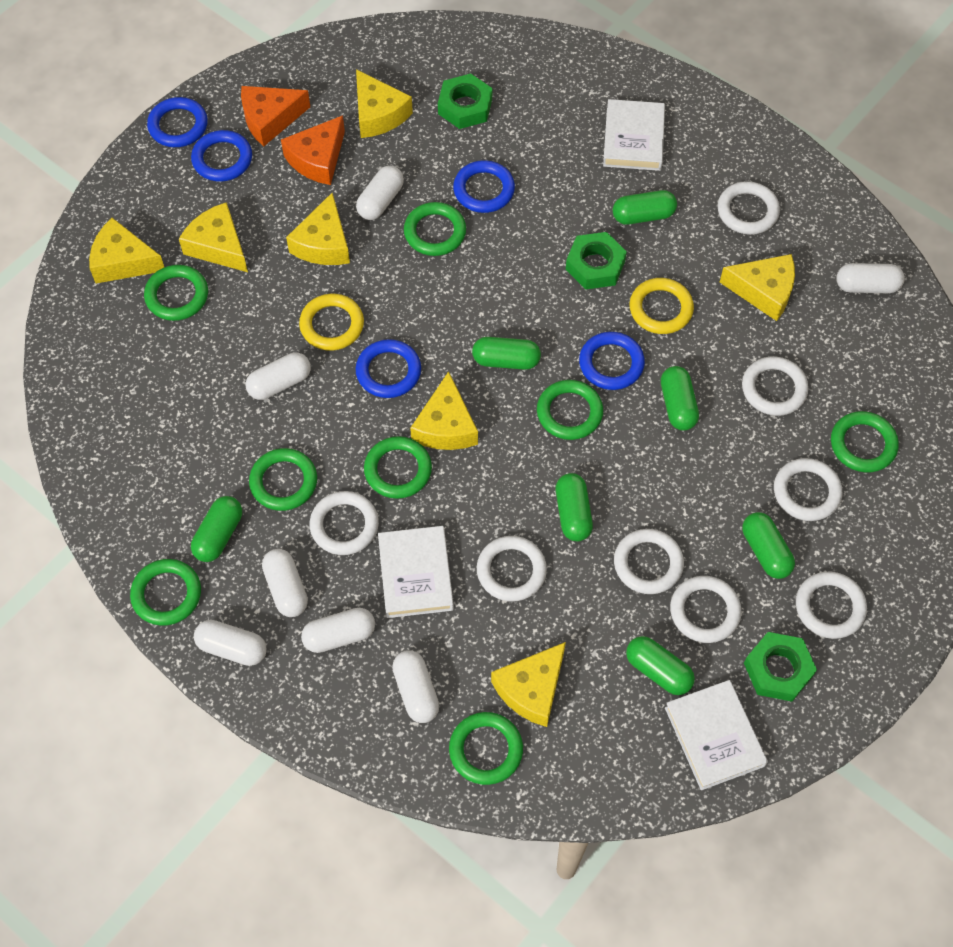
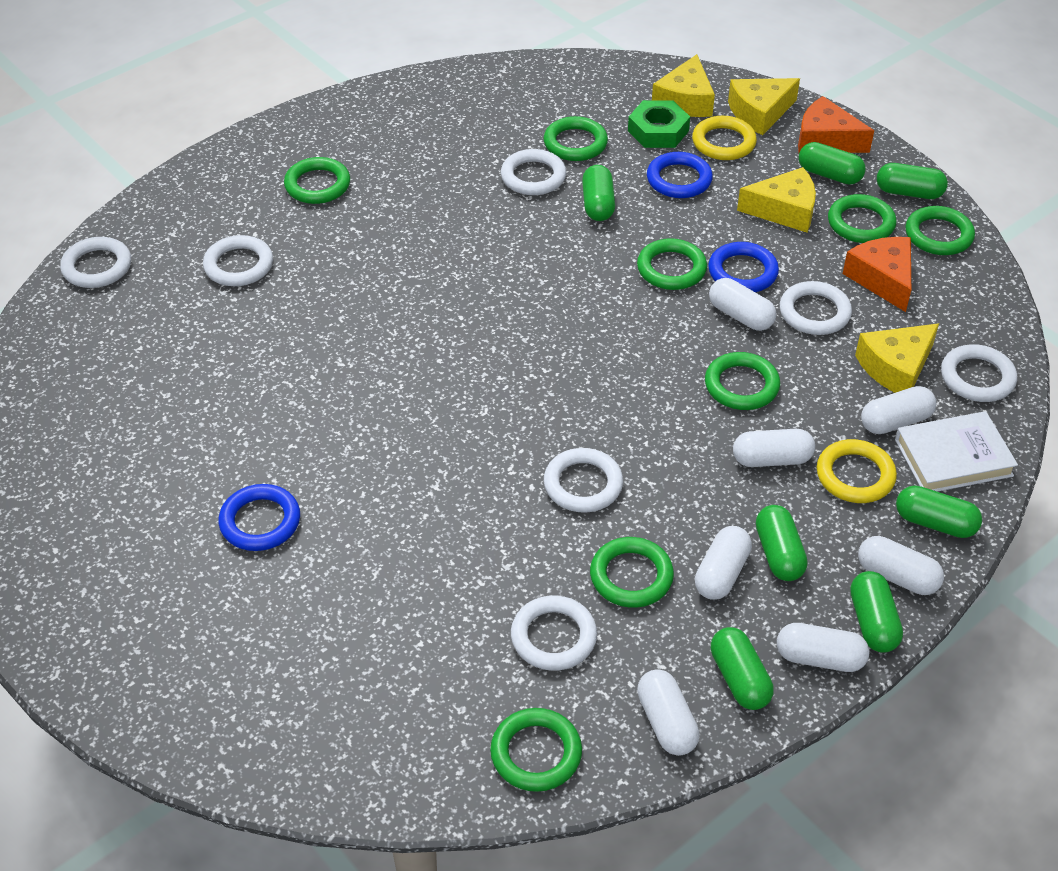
blue ring: 5 -> 3
green nut: 3 -> 1
white book: 3 -> 1
white ring: 8 -> 7
yellow cheese: 7 -> 4

